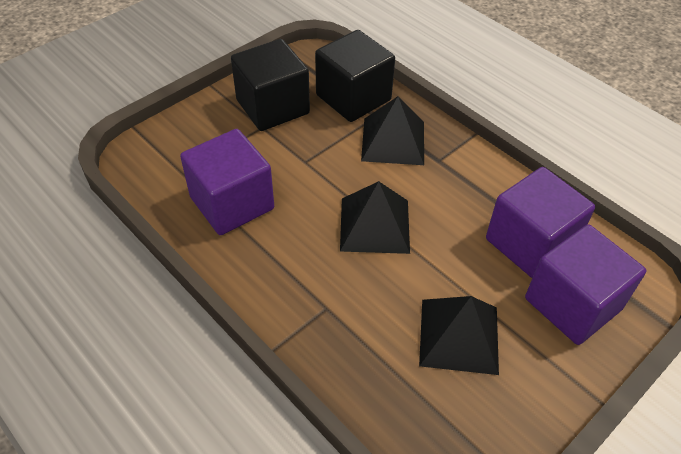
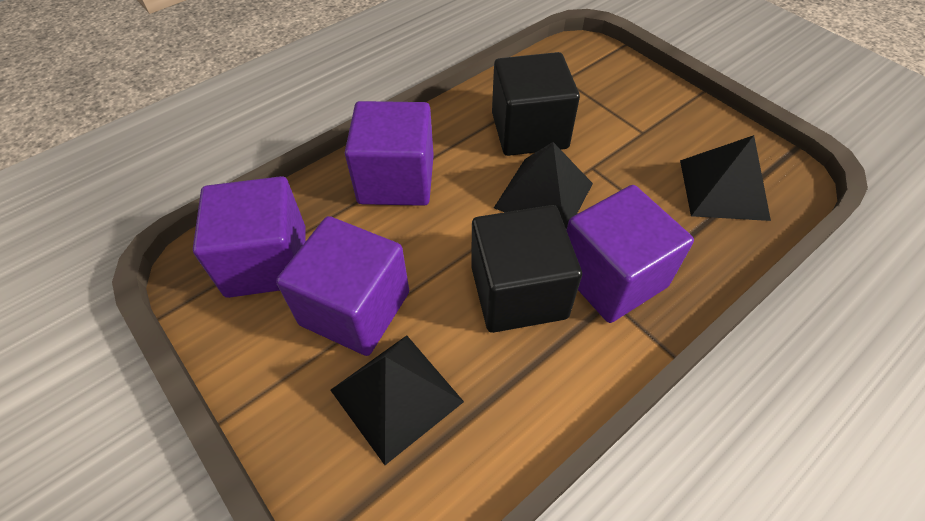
purple cube: 3 -> 4

